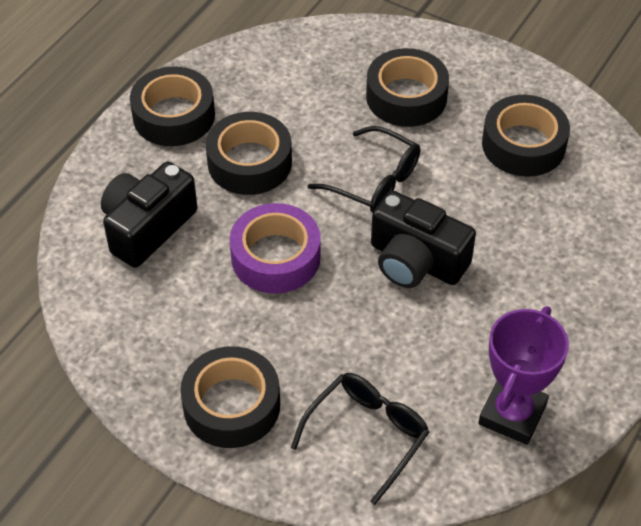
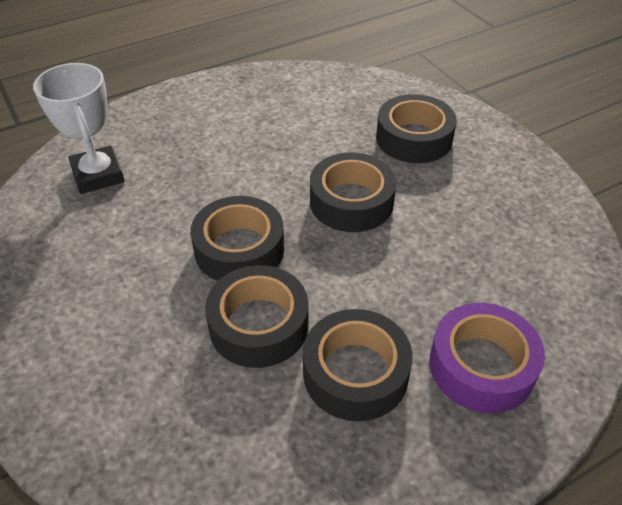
black camera: 2 -> 0
black glasses: 2 -> 0
purple trophy: 1 -> 0
white trophy: 0 -> 1

